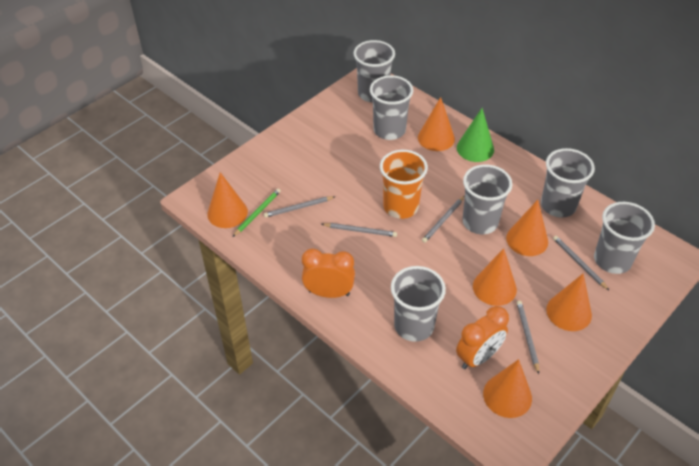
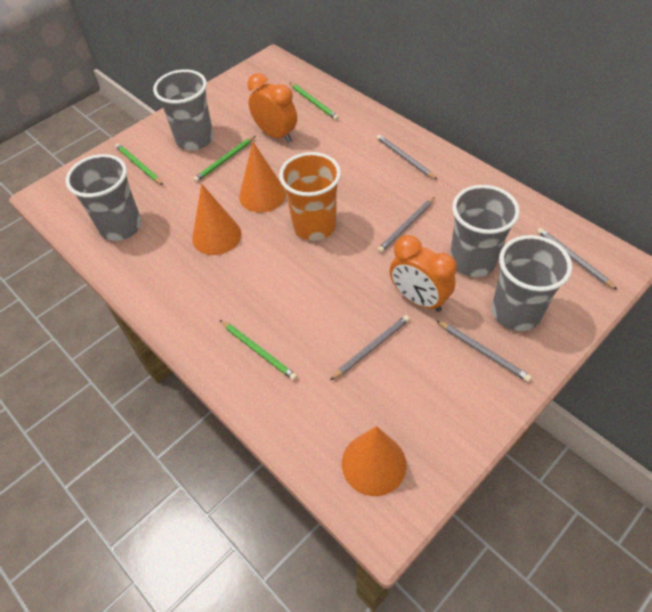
green cone: 1 -> 0
green pencil: 1 -> 4
grey cup: 6 -> 4
orange cone: 6 -> 3

